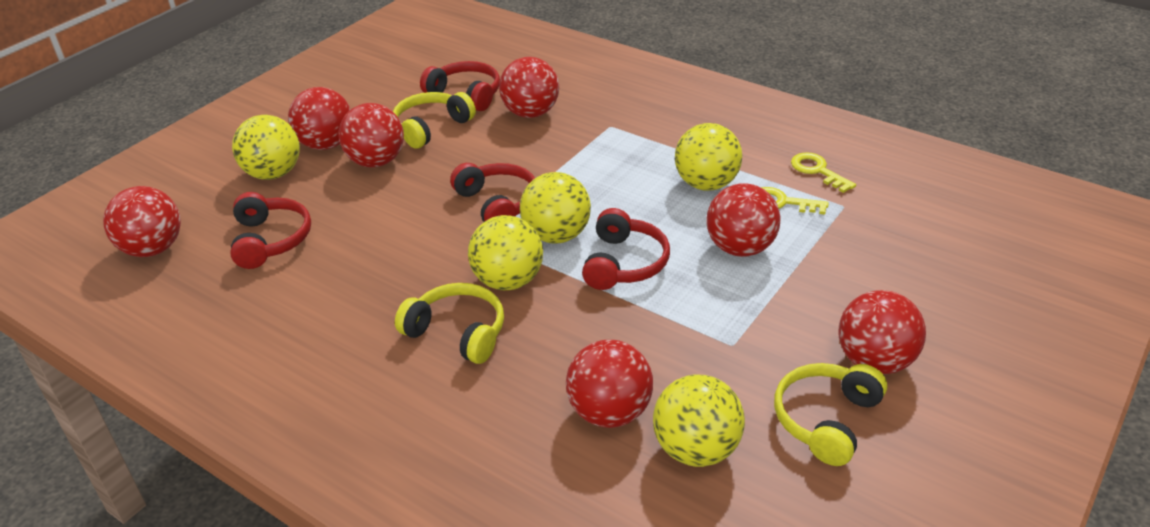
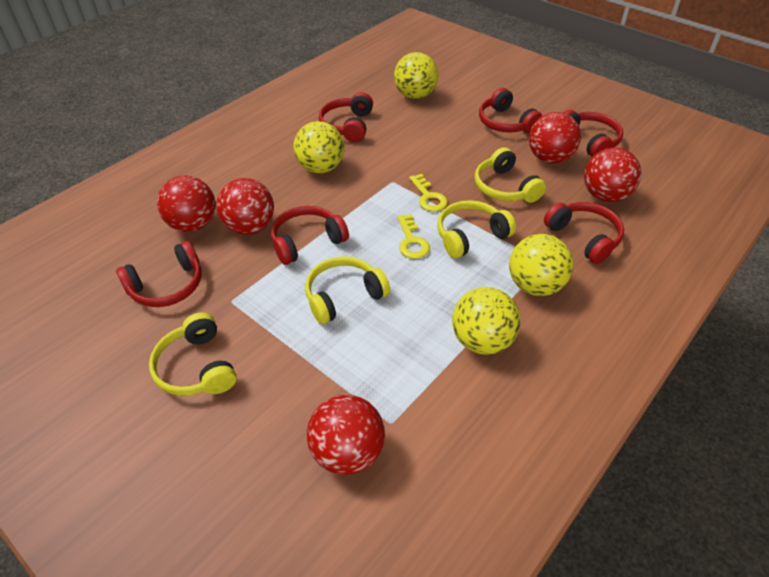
red ball: 7 -> 5
red headphones: 4 -> 6
yellow ball: 5 -> 4
yellow headphones: 3 -> 4

